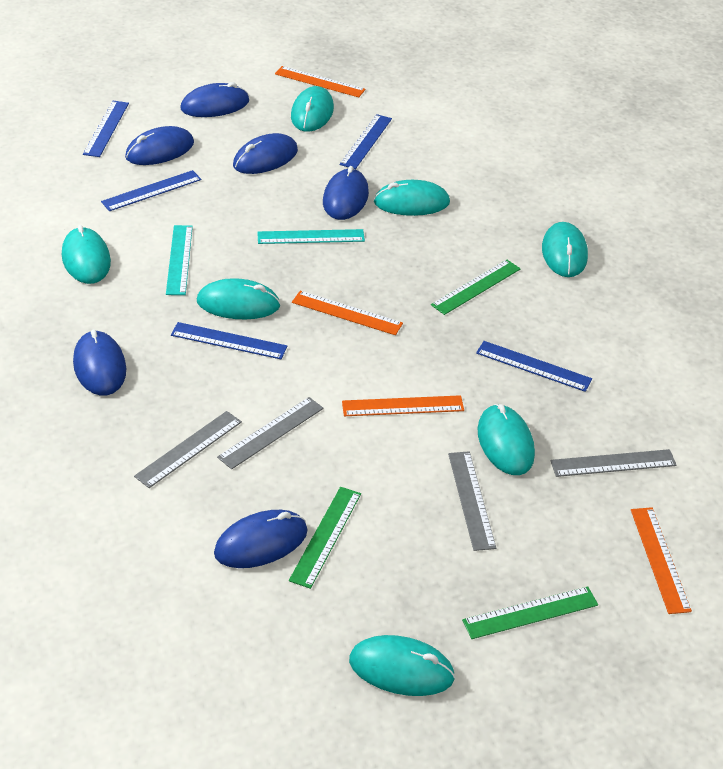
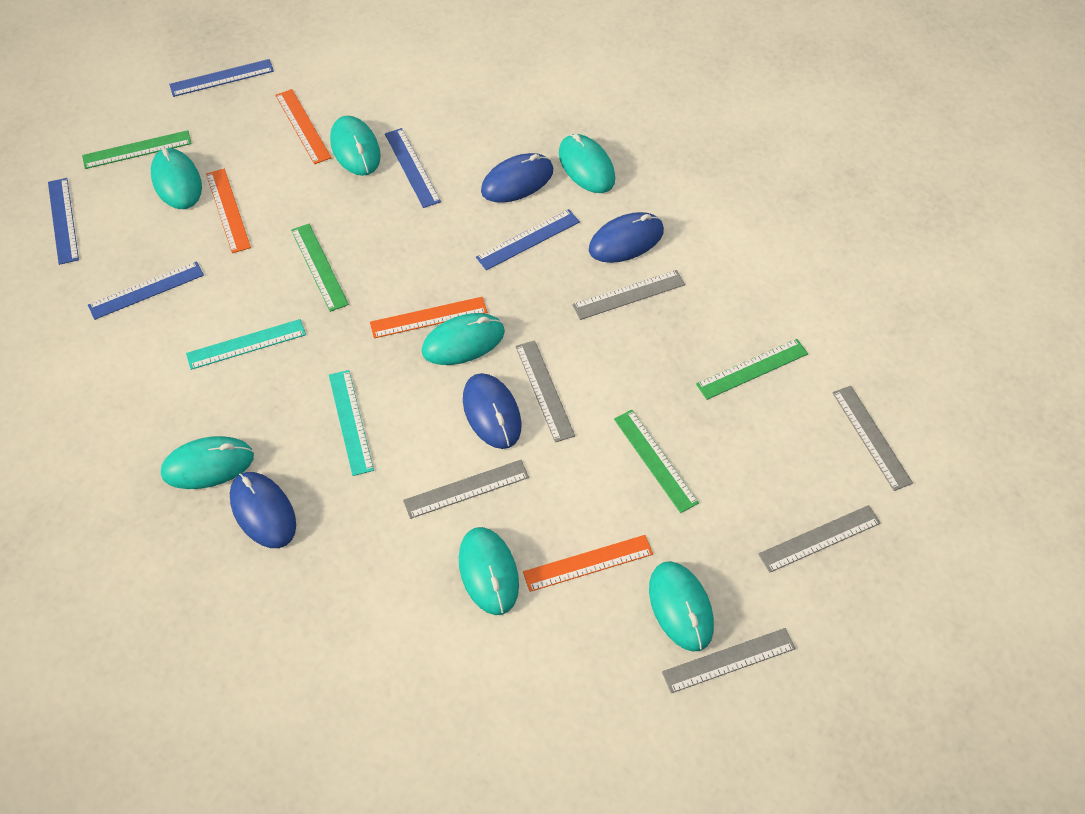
blue mouse: 6 -> 4
green ruler: 3 -> 4
grey ruler: 4 -> 6

